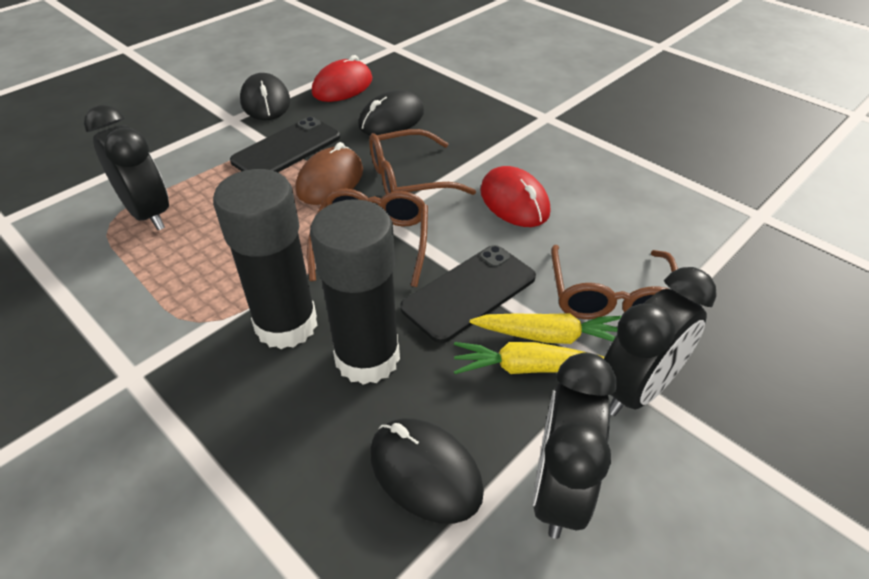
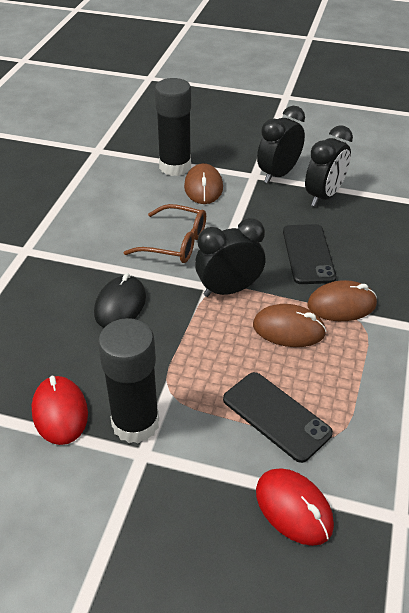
black mouse: 3 -> 1
brown glasses: 3 -> 1
brown mouse: 1 -> 3
yellow carrot: 2 -> 0

